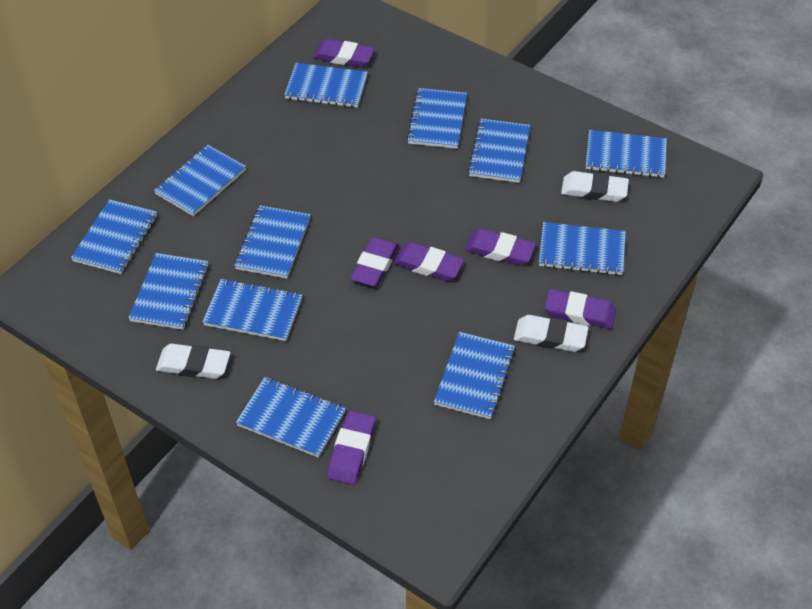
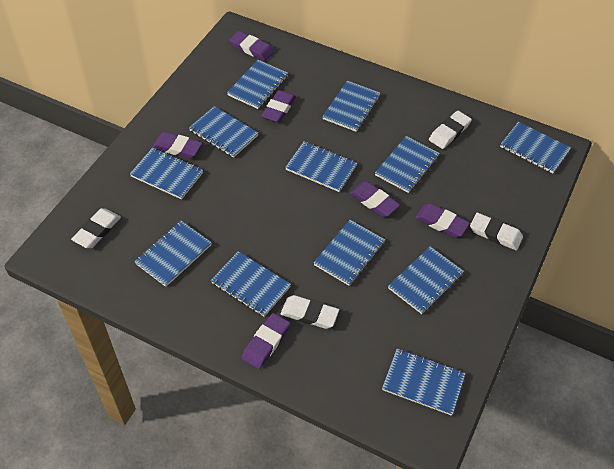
white eraser: 3 -> 4

